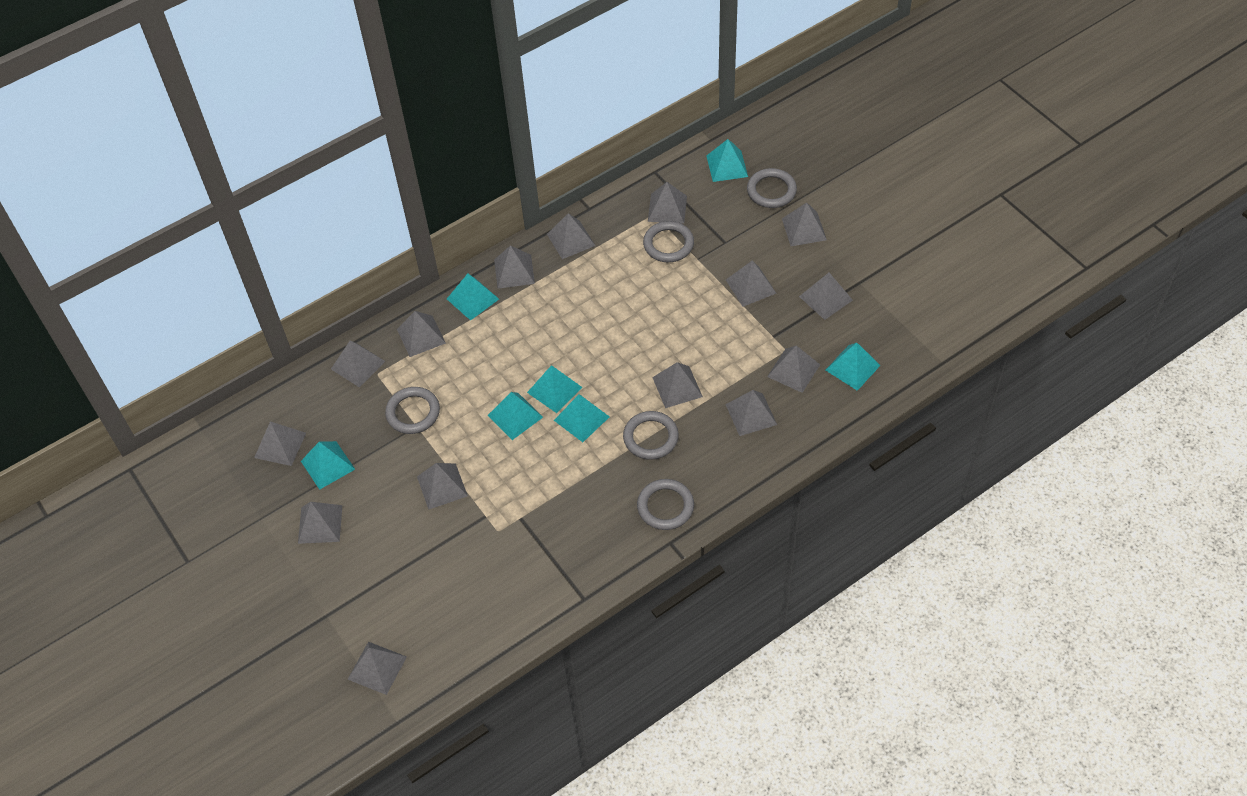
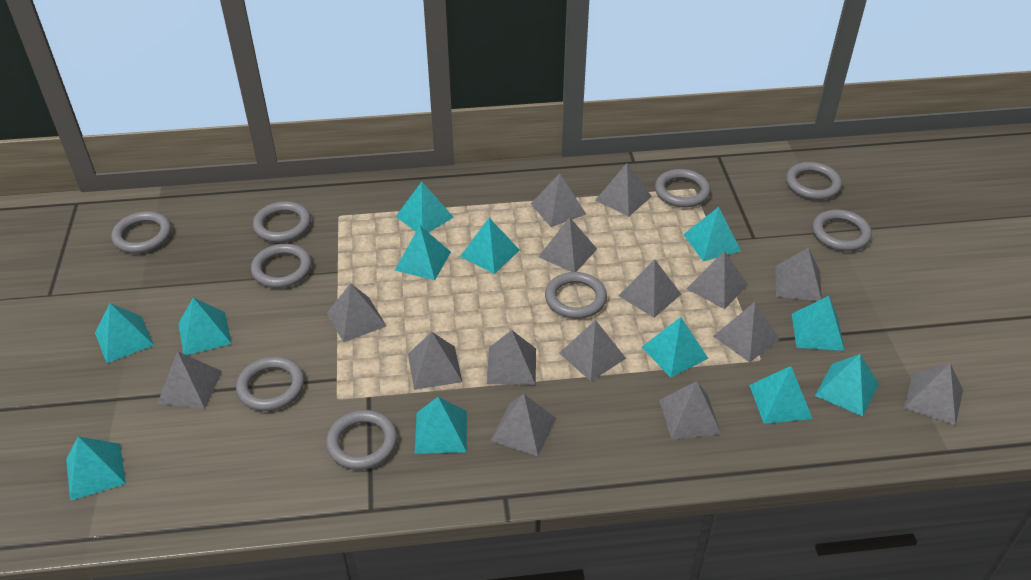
grey ring: 5 -> 9
turquoise pyramid: 7 -> 12

